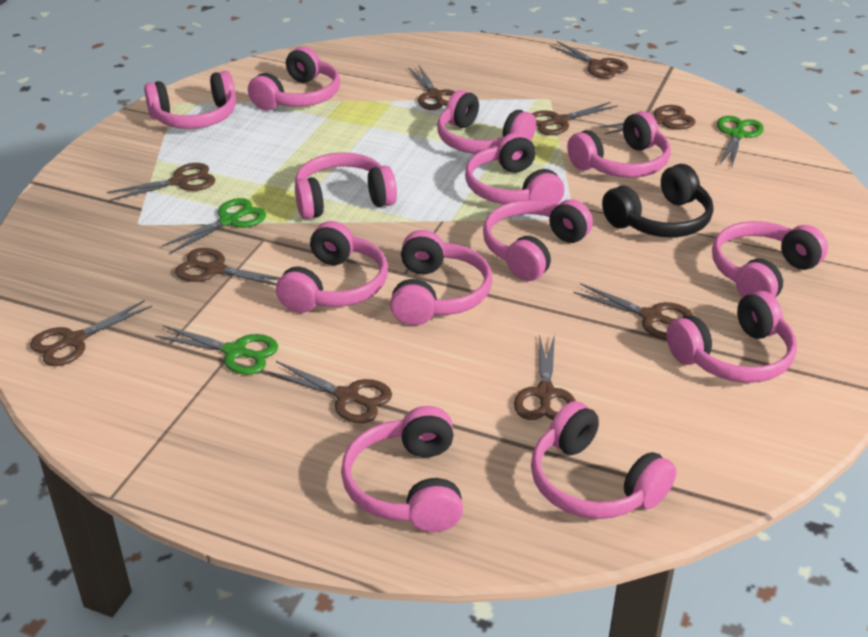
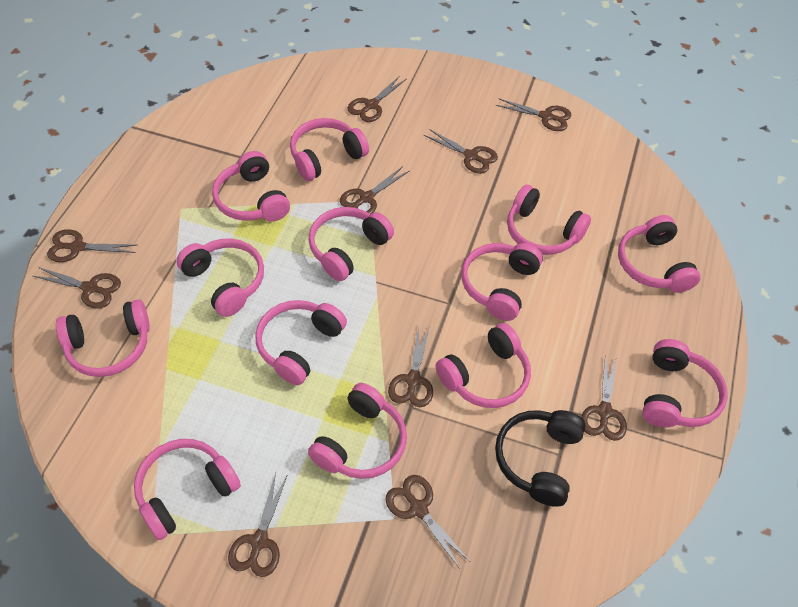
green scissors: 3 -> 0

